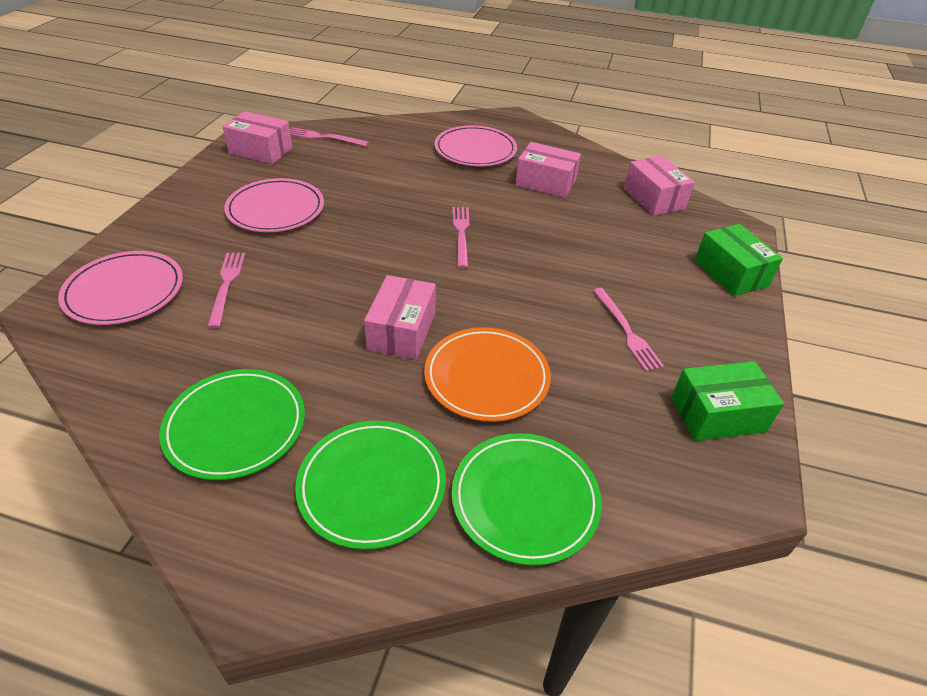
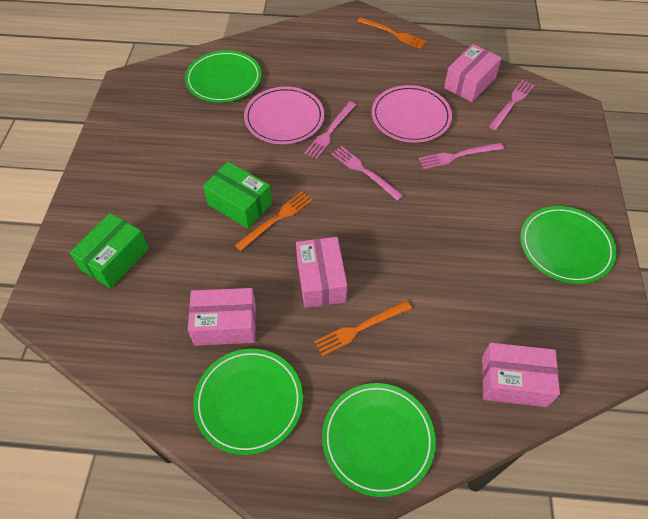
green plate: 3 -> 4
orange fork: 0 -> 3
orange plate: 1 -> 0
pink plate: 3 -> 2

